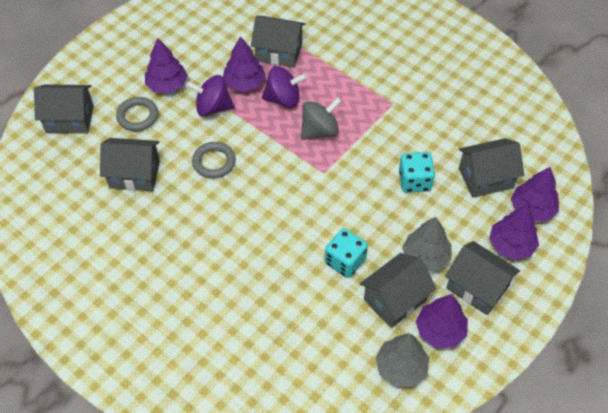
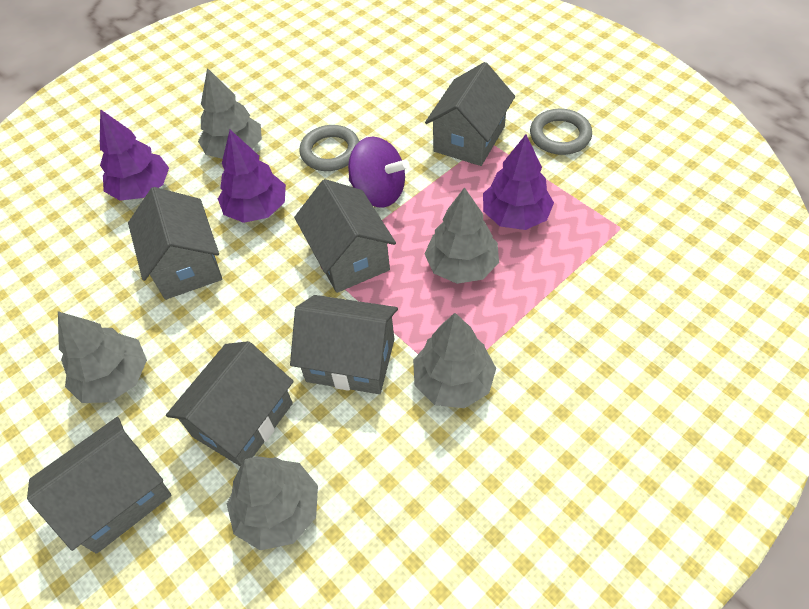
grey spinning top: 1 -> 0
grey tree: 2 -> 5
purple spinning top: 2 -> 1
purple tree: 5 -> 3
turquoise dice: 2 -> 0

